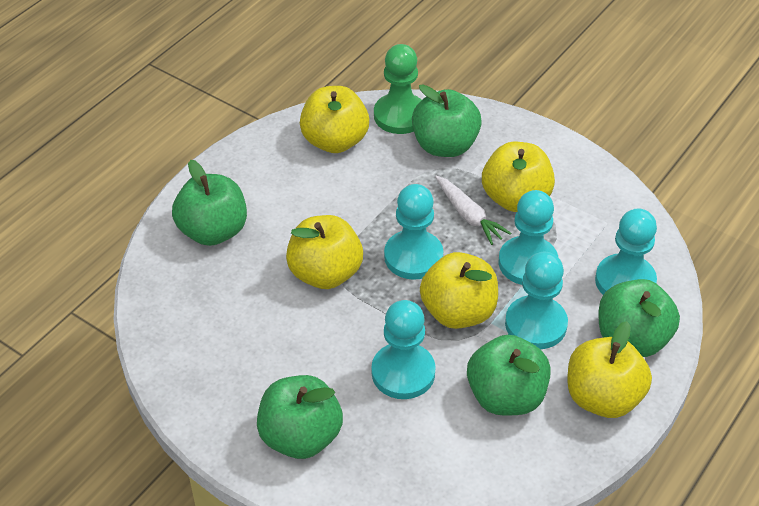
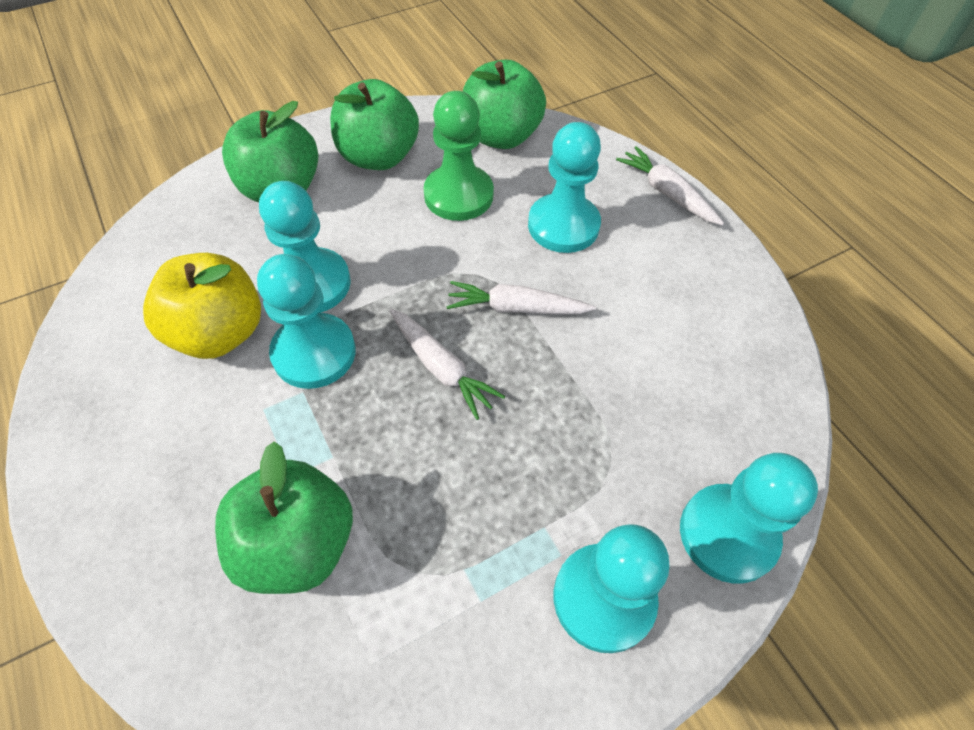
green apple: 5 -> 4
white carrot: 1 -> 3
yellow apple: 5 -> 1

